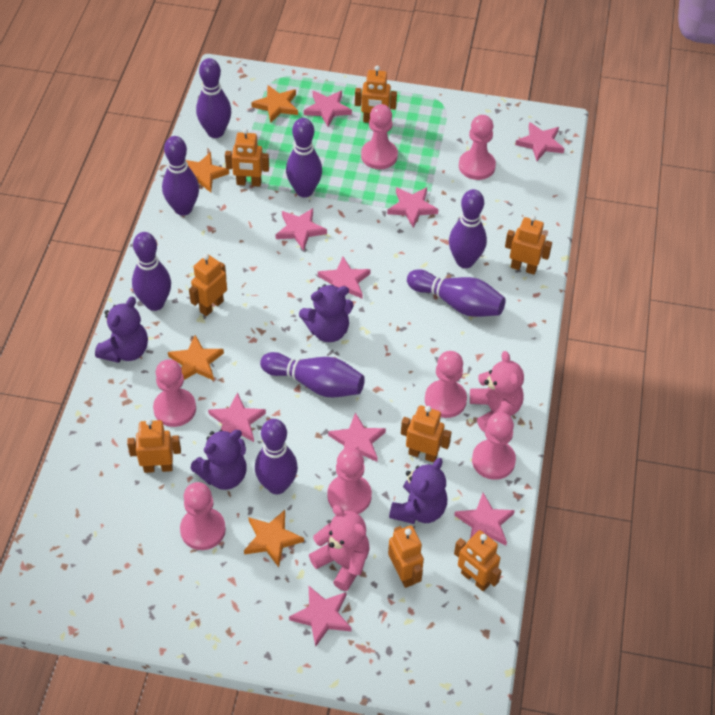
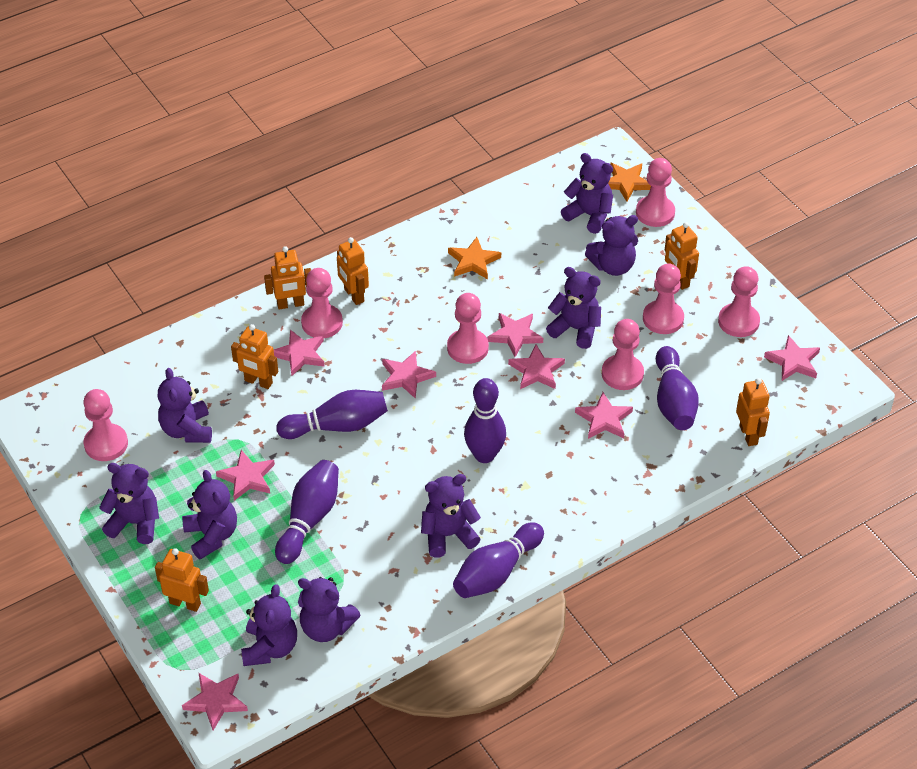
orange robot: 8 -> 6
orange star: 4 -> 2
pink star: 9 -> 8
pink teddy bear: 2 -> 0
purple bowling pin: 8 -> 5
purple teddy bear: 4 -> 9

